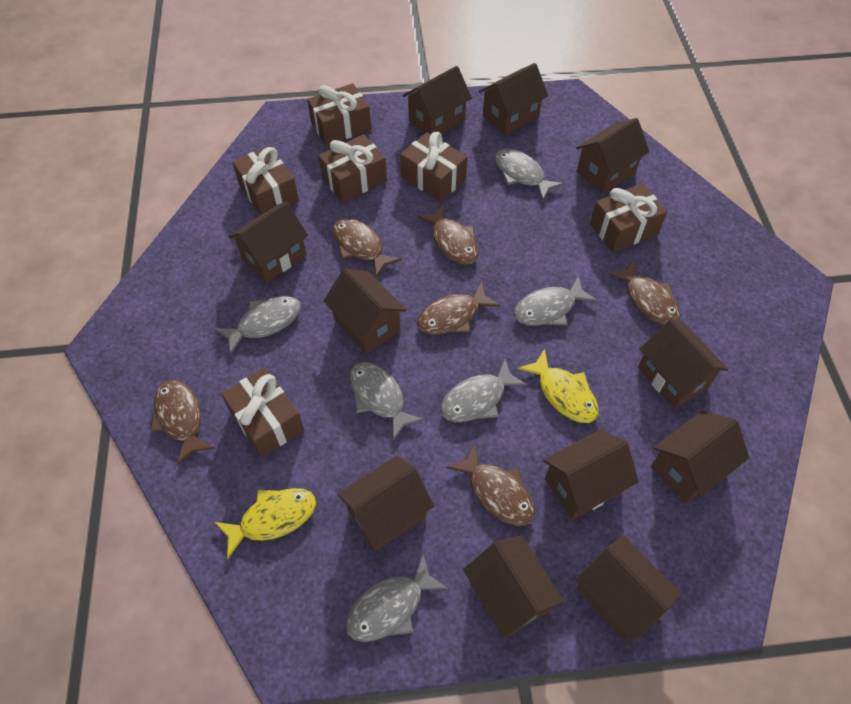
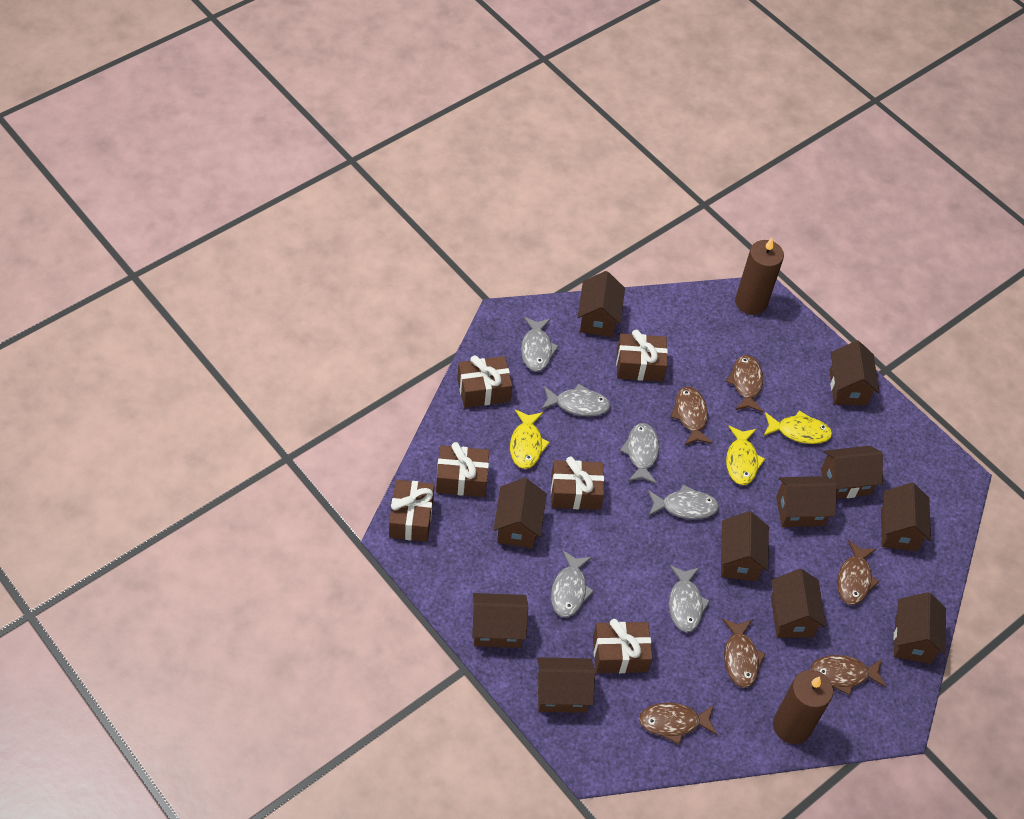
brown candle: 0 -> 2
yellow fish: 2 -> 3

